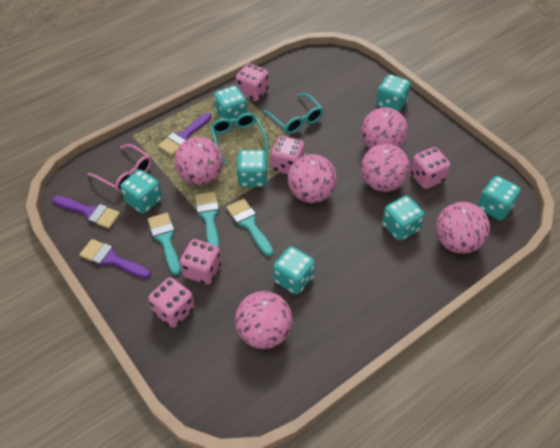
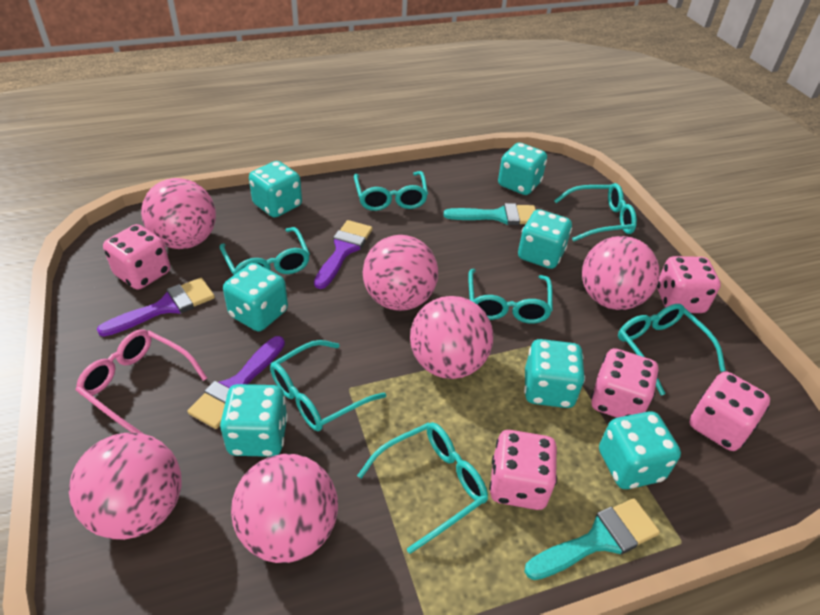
turquoise brush: 3 -> 2
turquoise glasses: 2 -> 7

